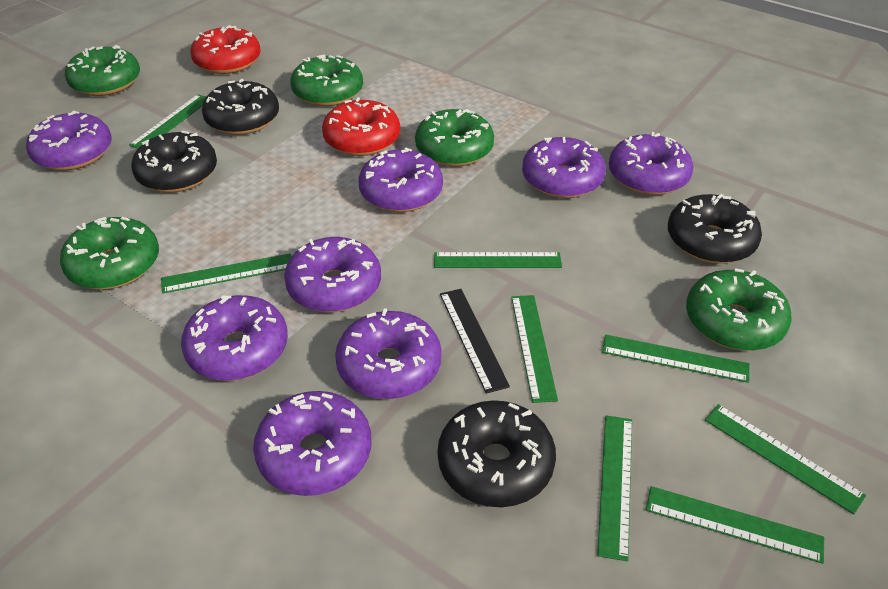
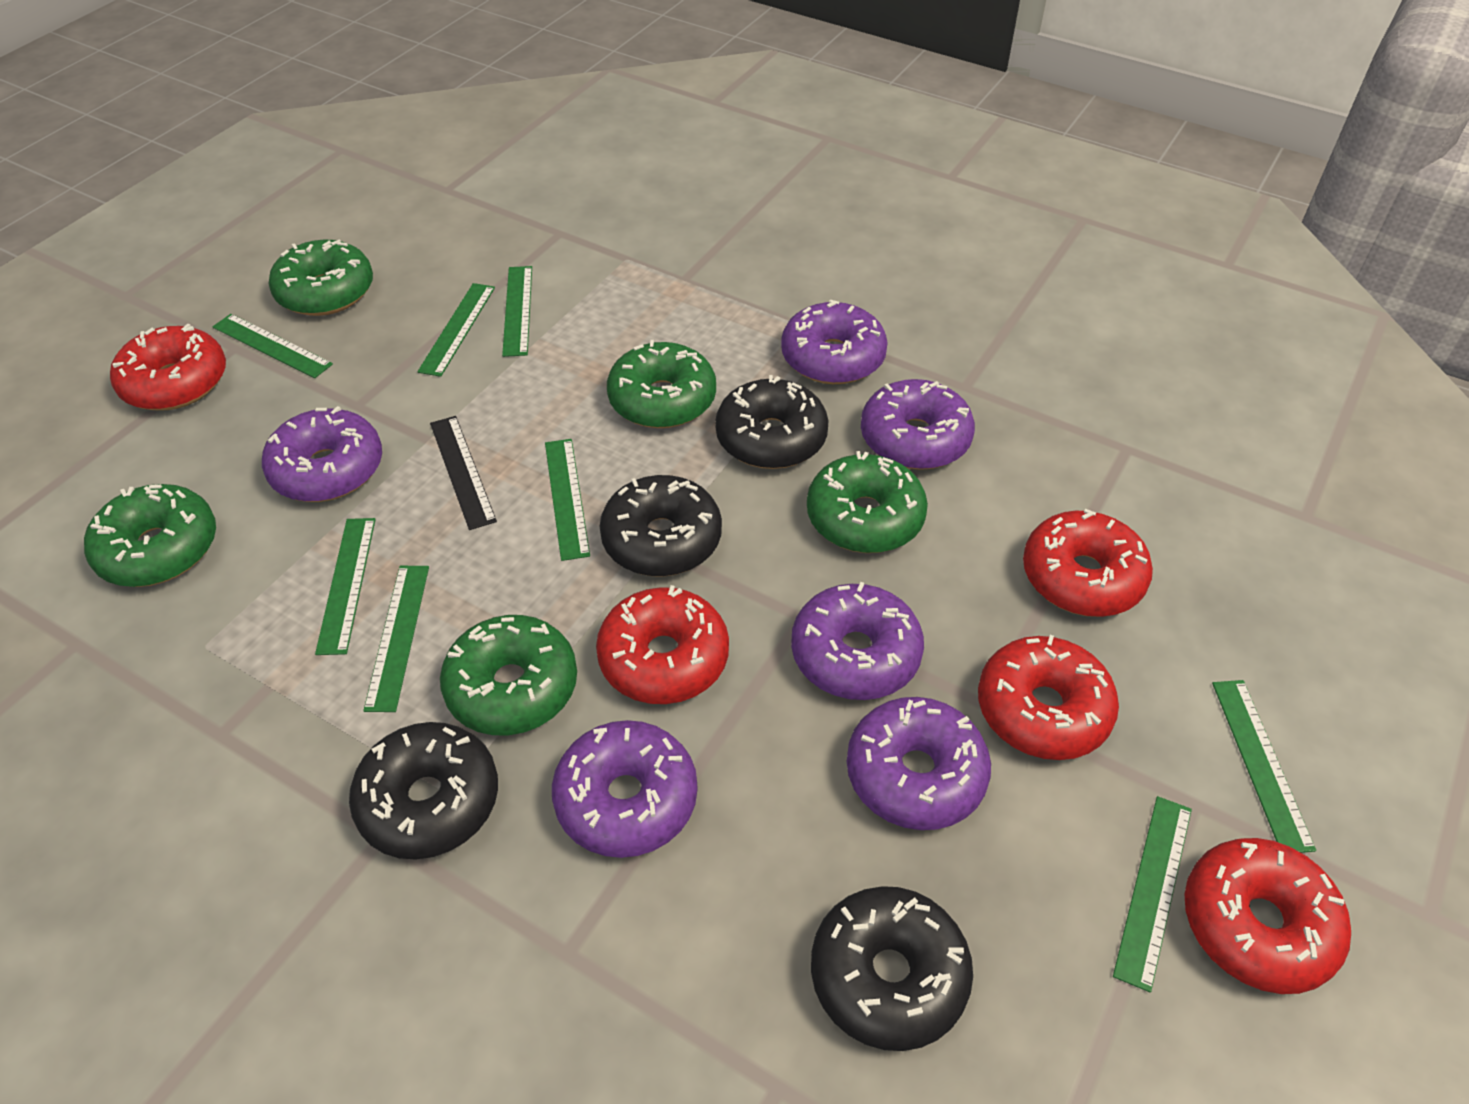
purple donut: 8 -> 6
red donut: 2 -> 5

